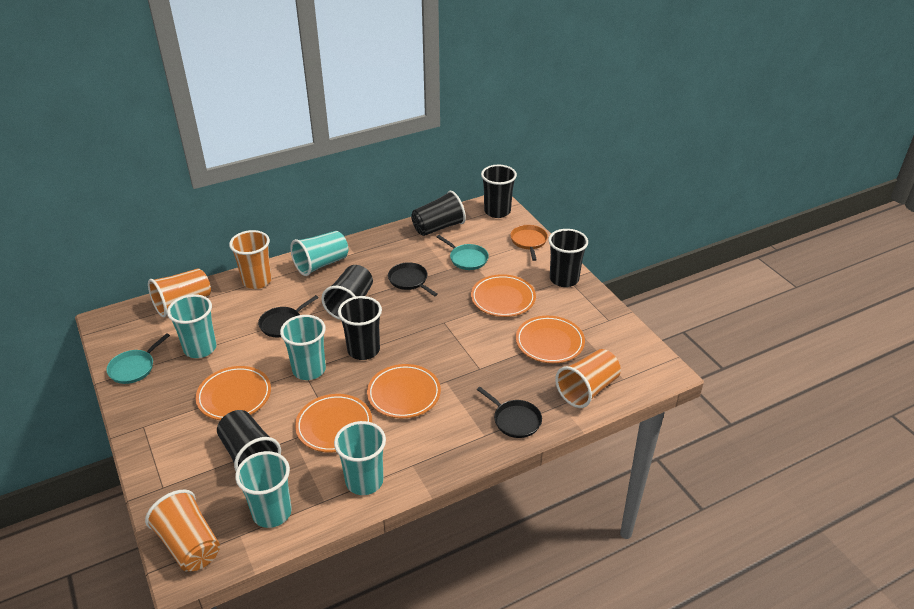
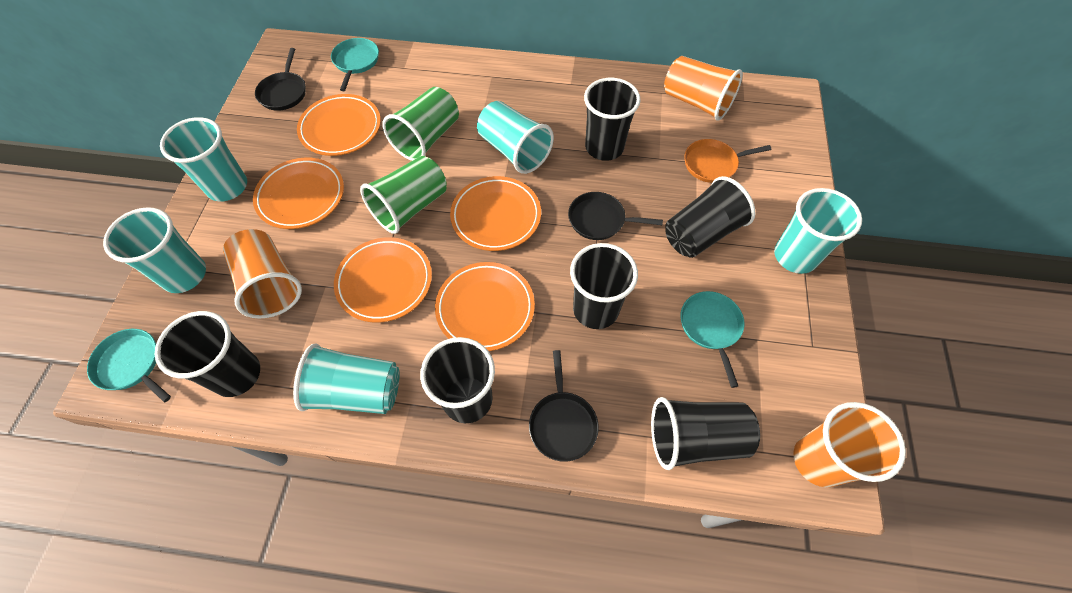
green cup: 0 -> 2
orange cup: 4 -> 3
turquoise pan: 2 -> 3

